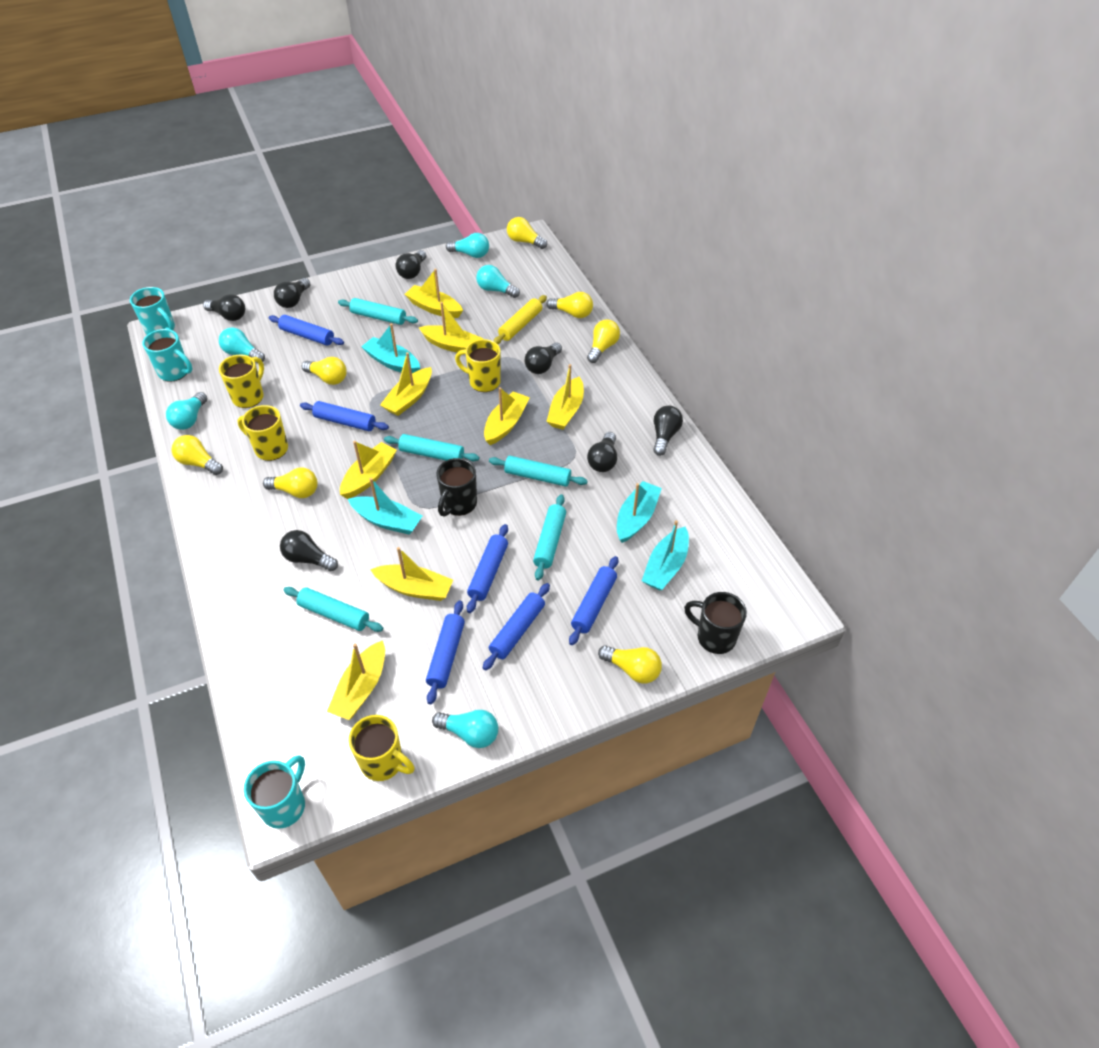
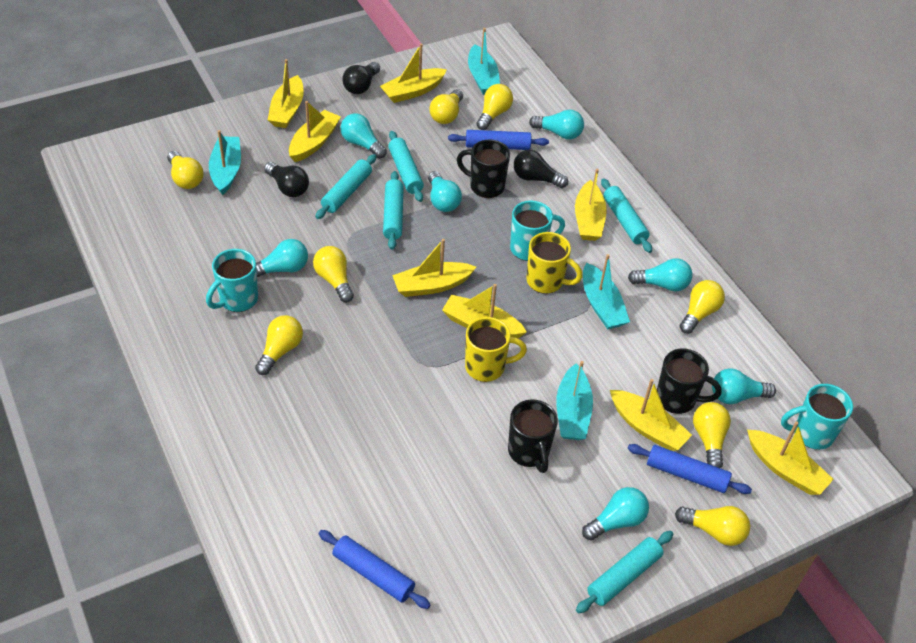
black light bulb: 7 -> 3
black mug: 2 -> 3
blue rolling pin: 6 -> 3
turquoise light bulb: 5 -> 7
yellow light bulb: 7 -> 8
yellow mug: 4 -> 2
yellow rolling pin: 1 -> 0

